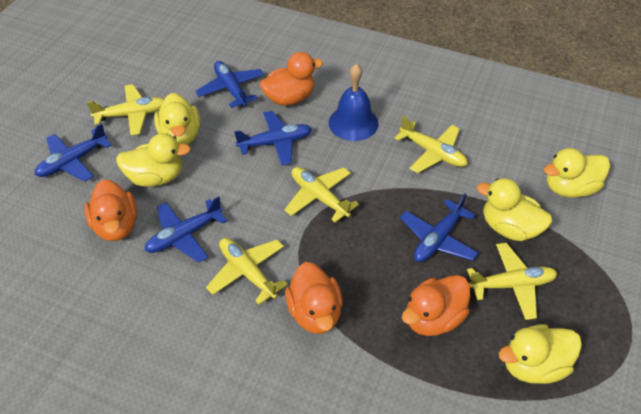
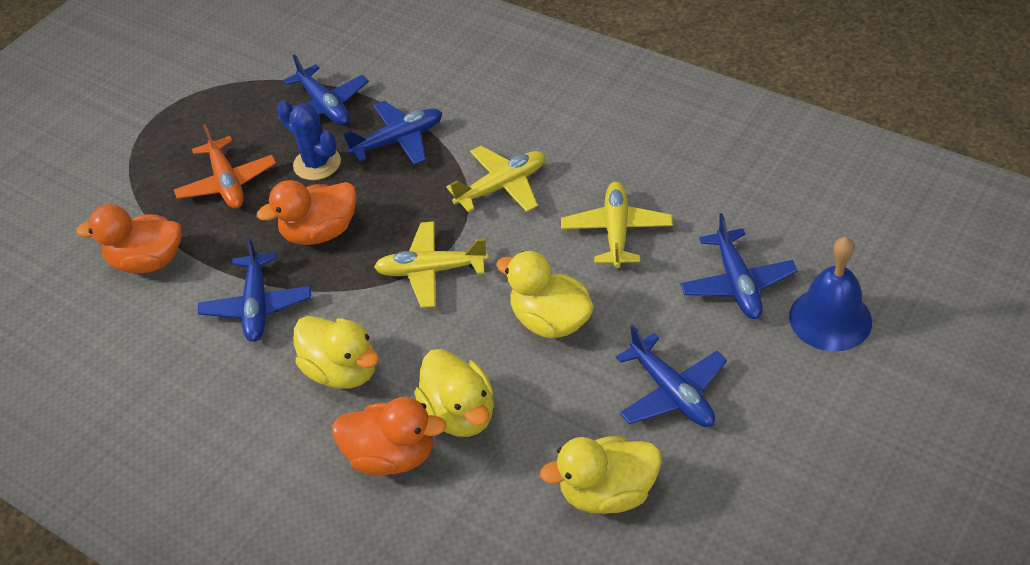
blue cactus: 0 -> 1
orange duck: 4 -> 3
orange plane: 0 -> 1
yellow duck: 5 -> 4
yellow plane: 5 -> 3

